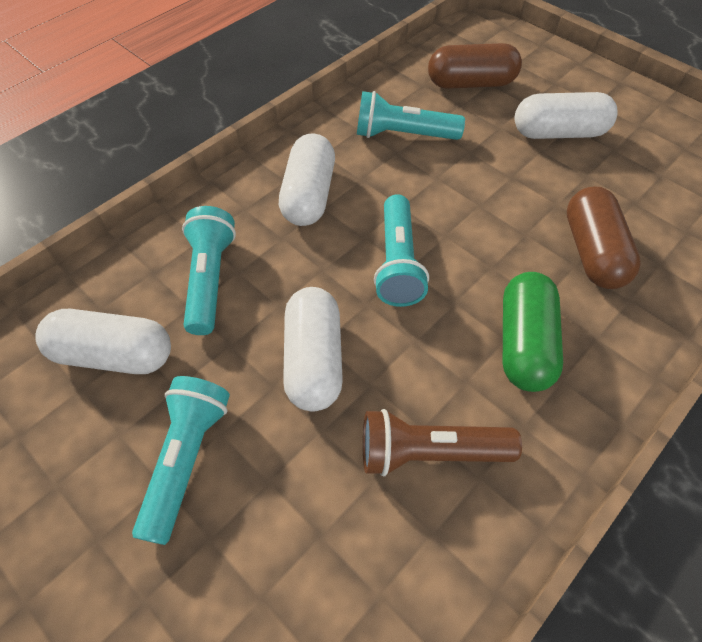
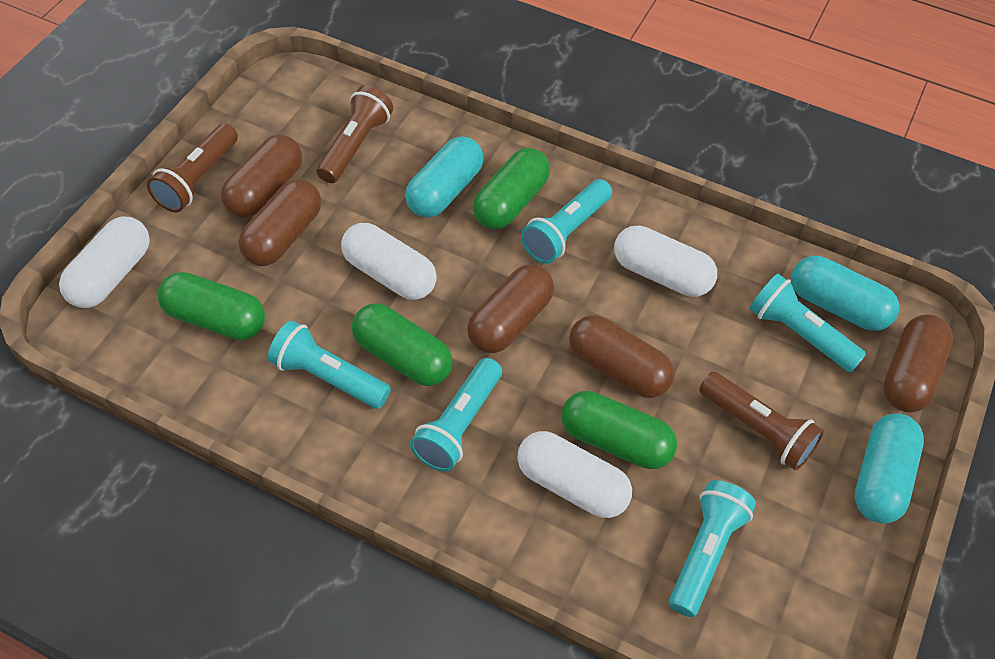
brown capsule: 2 -> 5
brown flashlight: 1 -> 3
green capsule: 1 -> 4
turquoise capsule: 0 -> 3
turquoise flashlight: 4 -> 5

